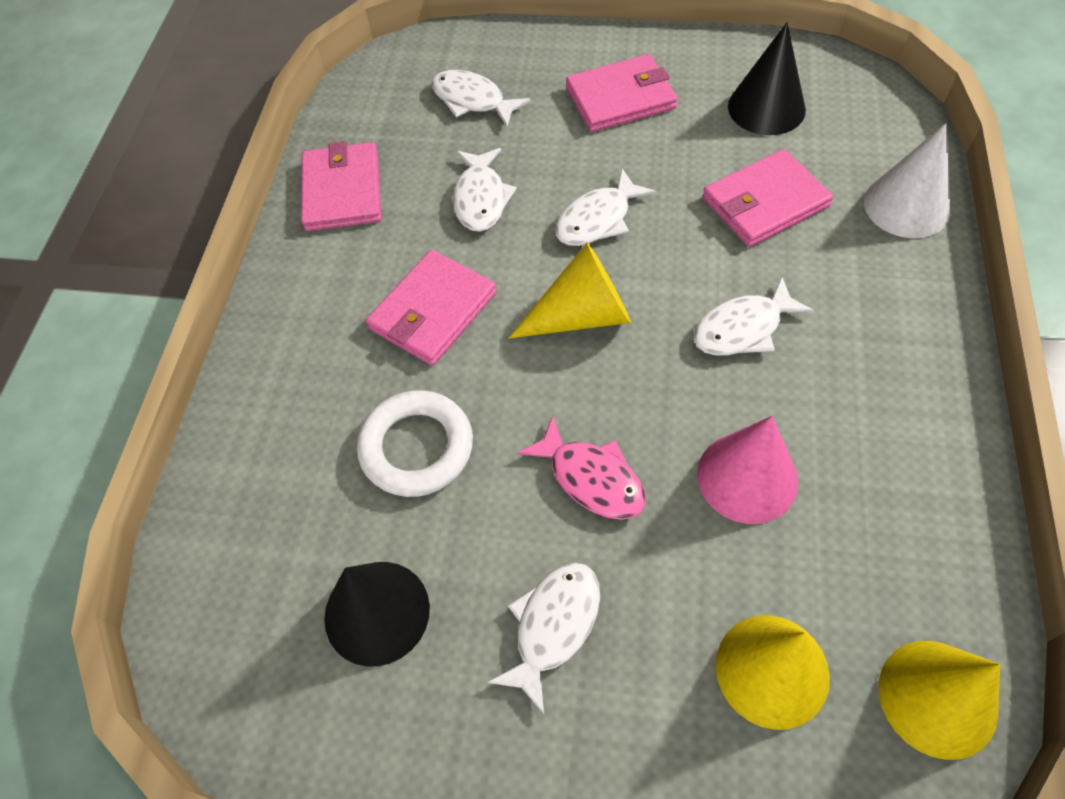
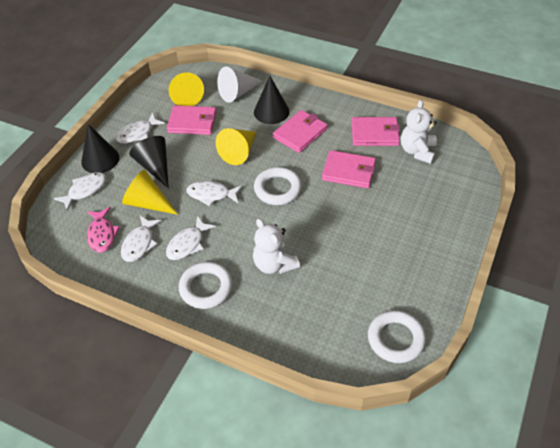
black cone: 2 -> 3
pink cone: 1 -> 0
white ring: 1 -> 3
white teddy bear: 0 -> 2

